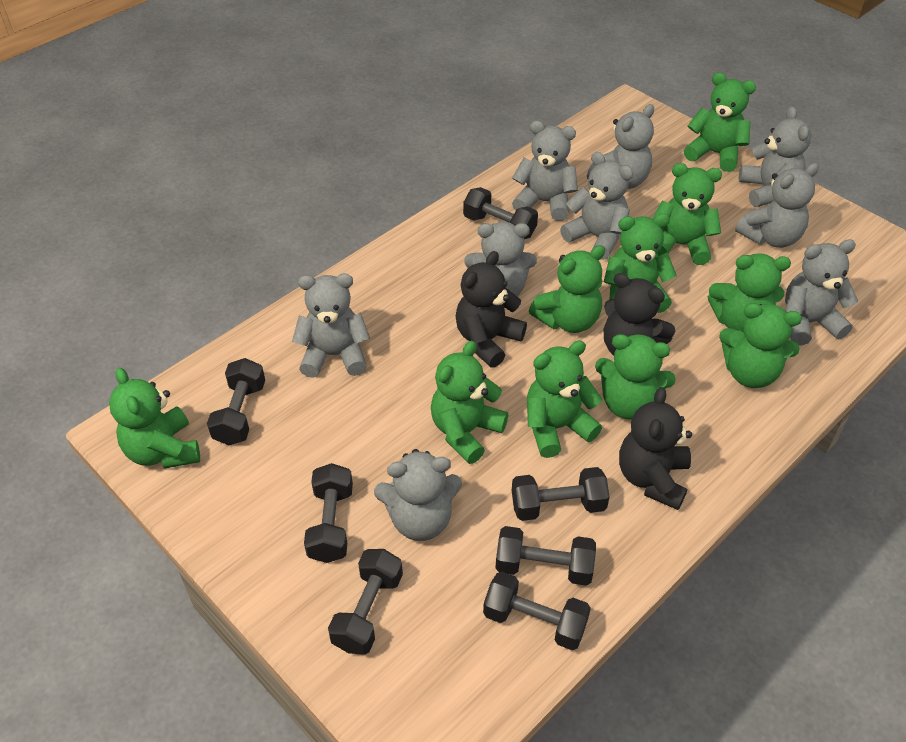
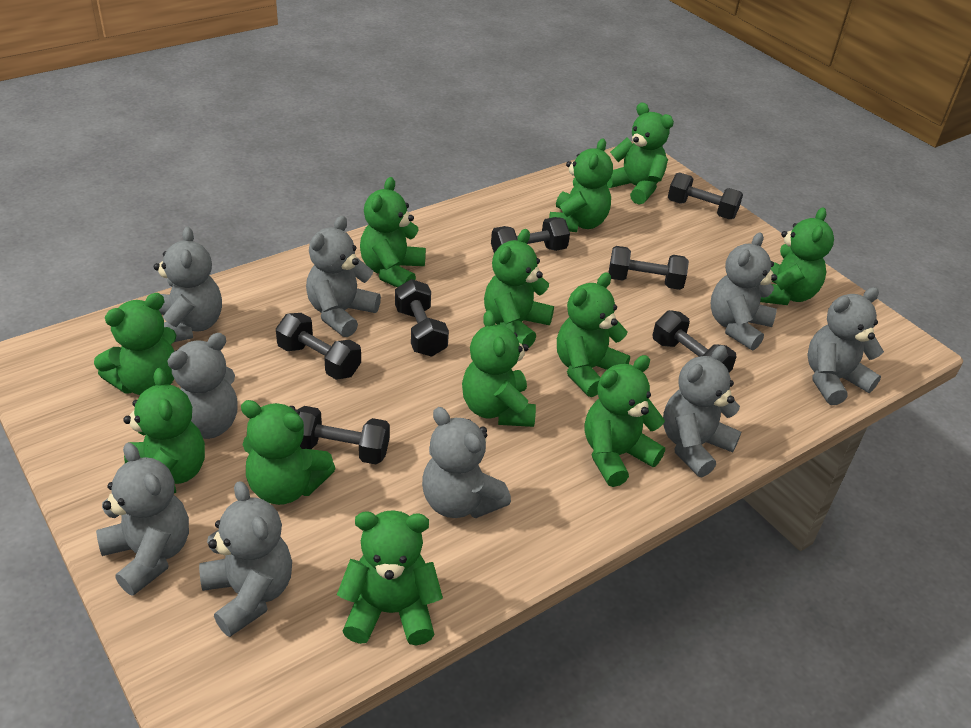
black teddy bear: 3 -> 0
green teddy bear: 10 -> 12

